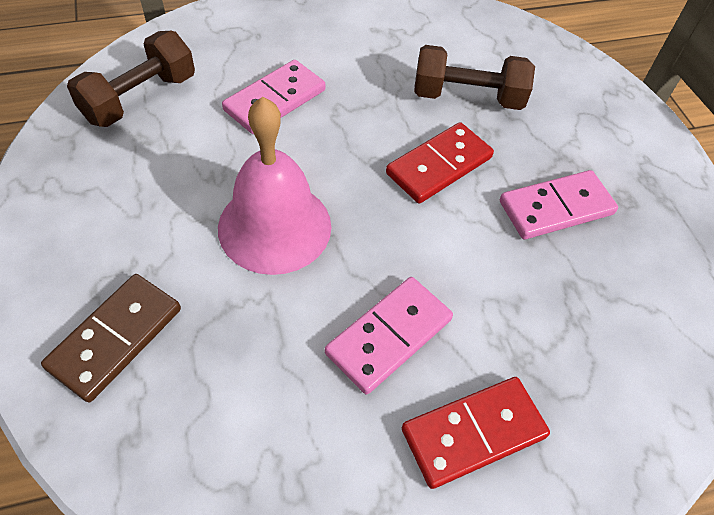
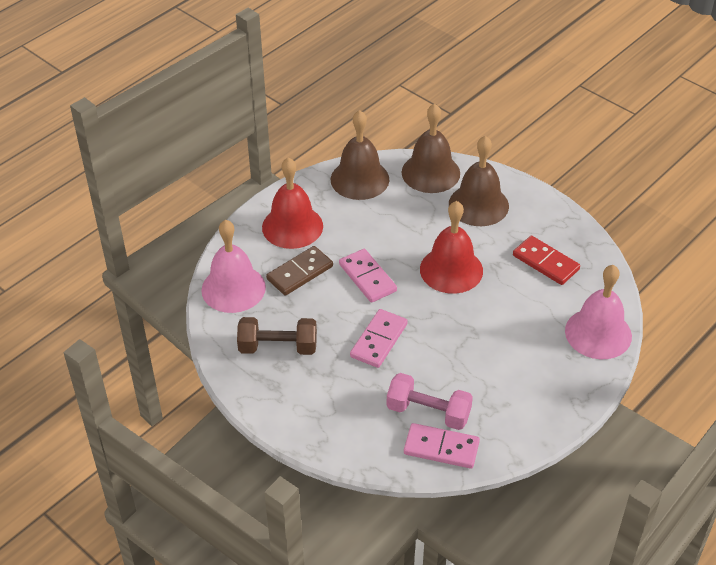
brown bell: 0 -> 3
brown dumbbell: 2 -> 1
pink bell: 1 -> 2
pink dumbbell: 0 -> 1
red bell: 0 -> 2
red domino: 2 -> 1

